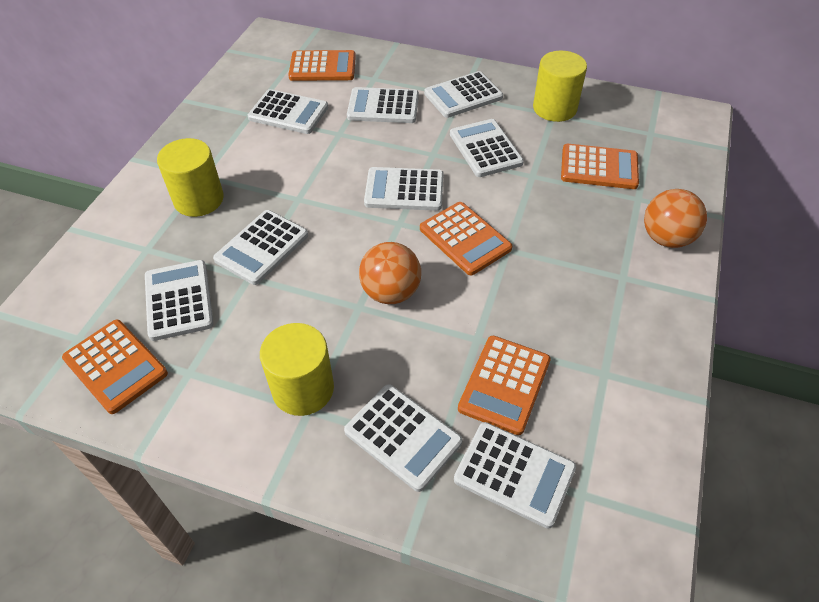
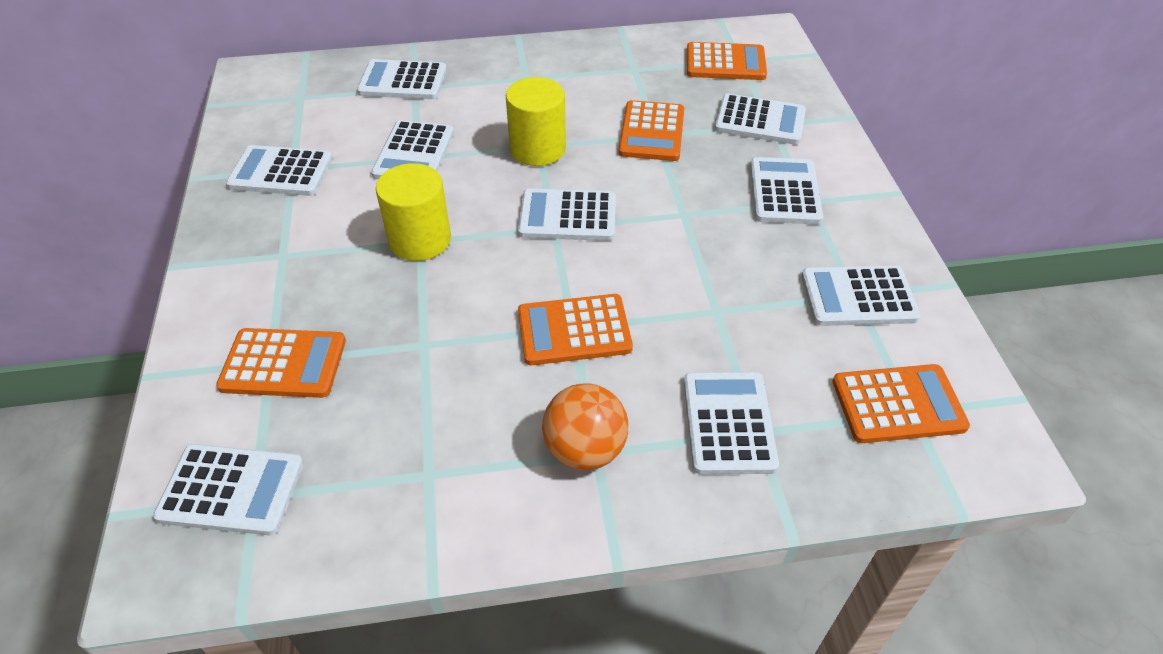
orange ball: 2 -> 1
yellow cylinder: 3 -> 2

